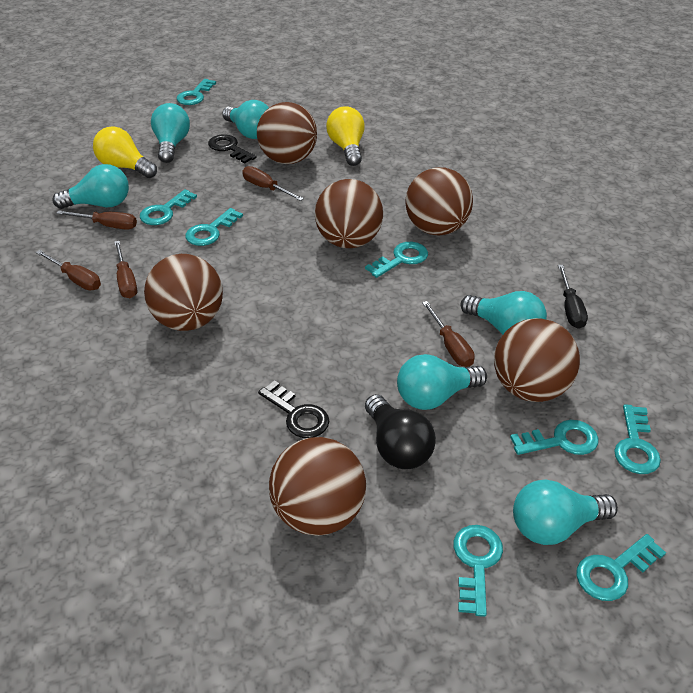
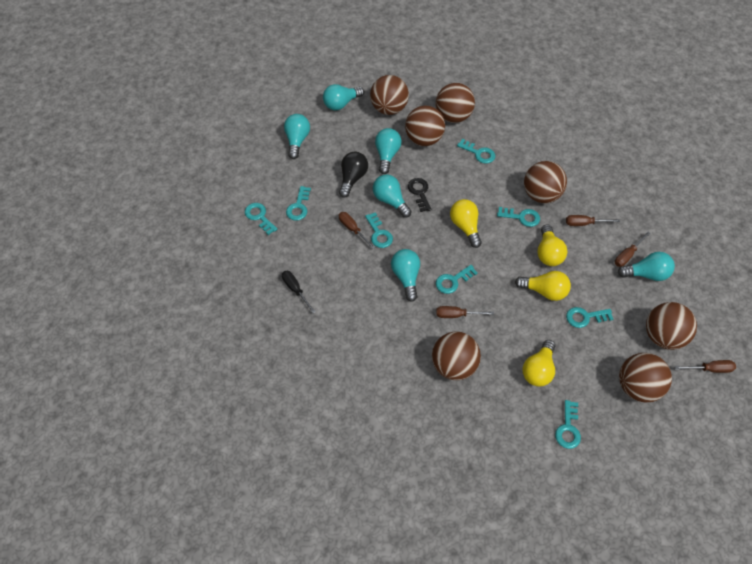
black key: 2 -> 1
brown ball: 6 -> 7
yellow light bulb: 2 -> 4

